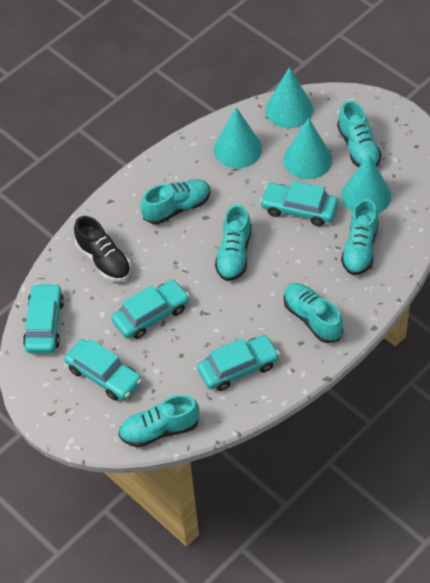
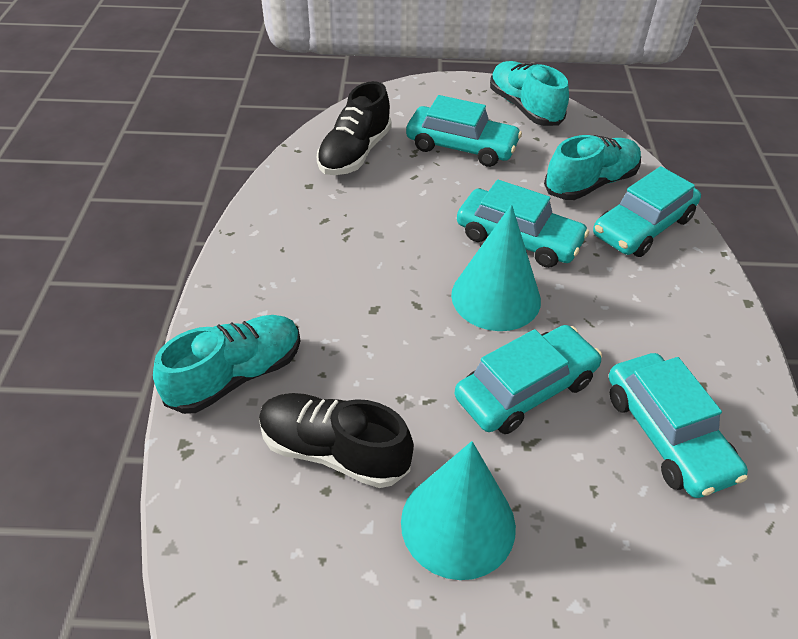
black shoe: 1 -> 2
turquoise cone: 4 -> 2
turquoise shoe: 6 -> 3

